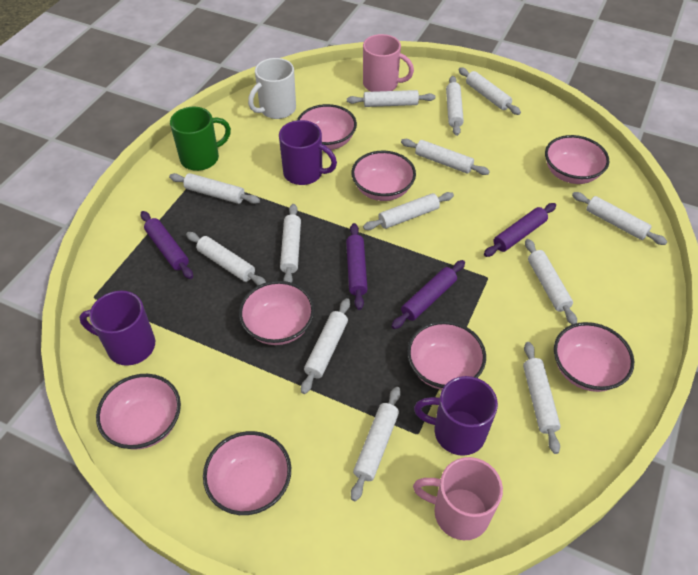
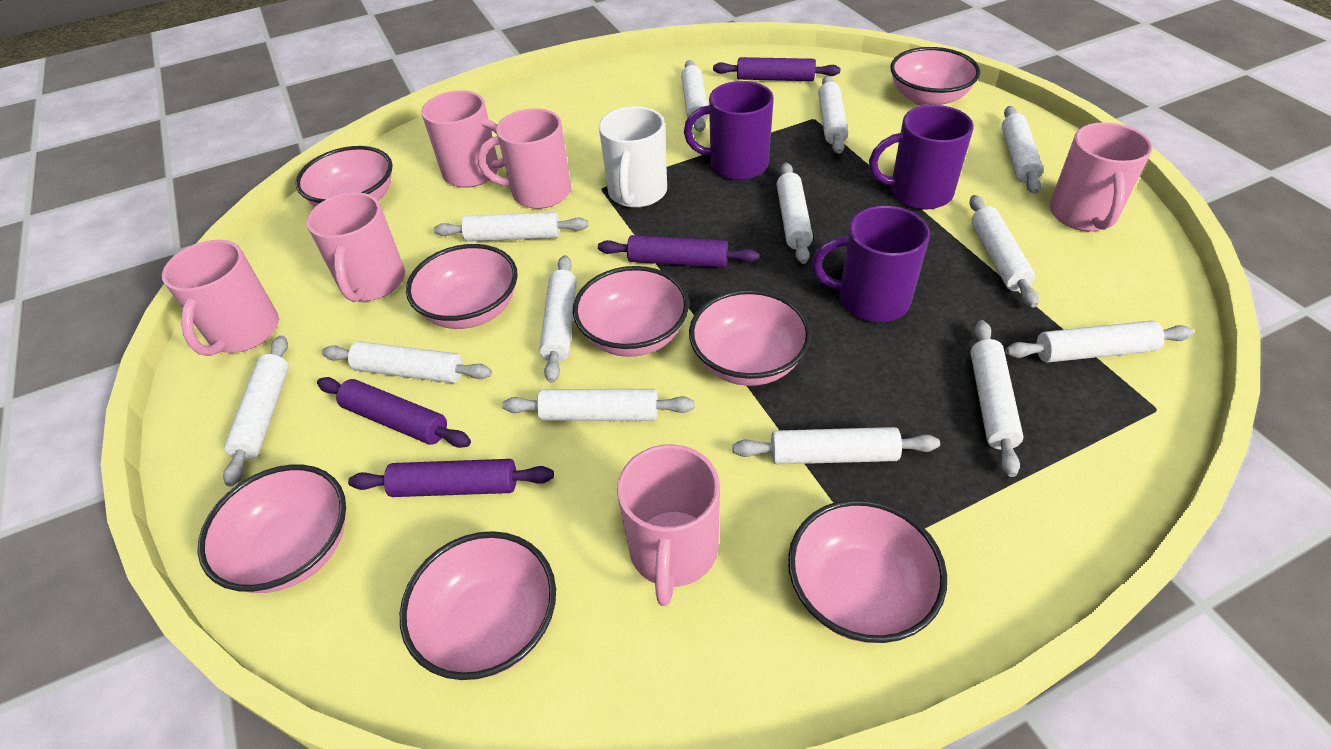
green mug: 1 -> 0
pink mug: 2 -> 6

